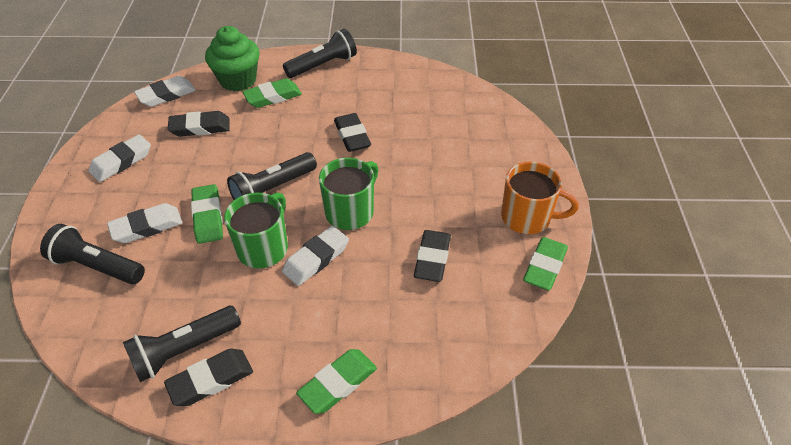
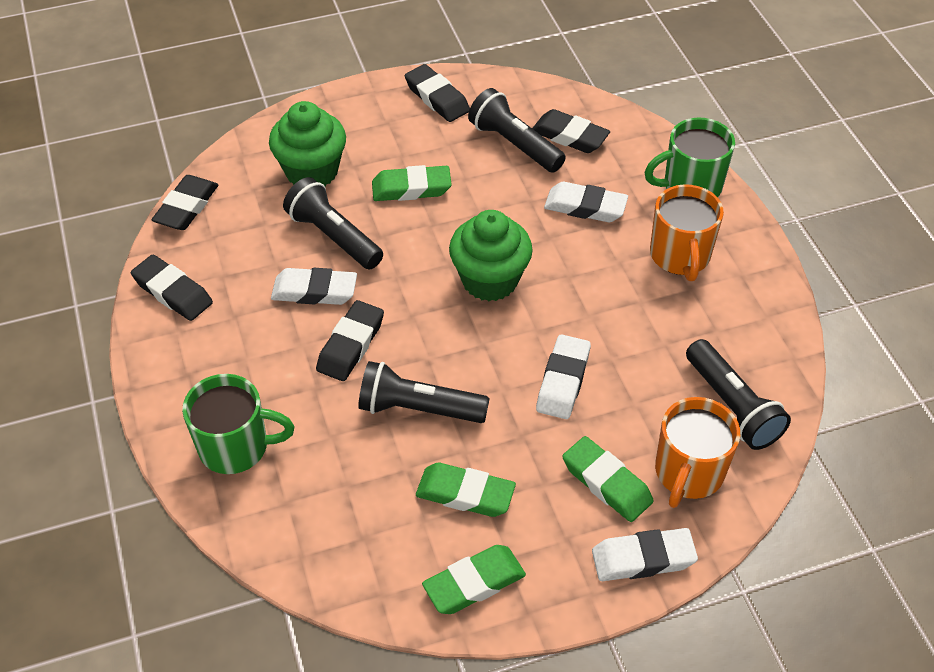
black eraser: 4 -> 5
green cupcake: 1 -> 2
orange mug: 1 -> 2

